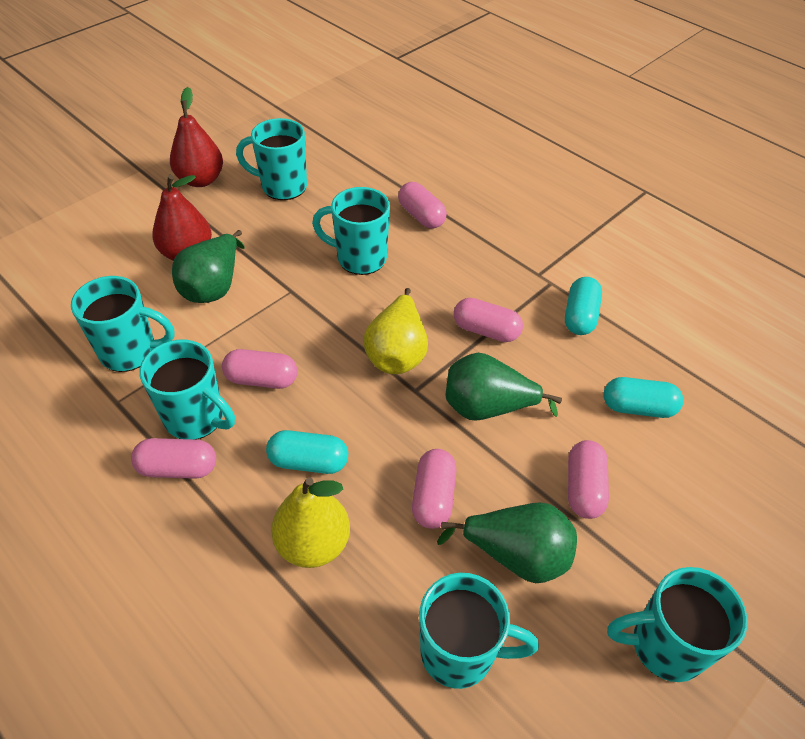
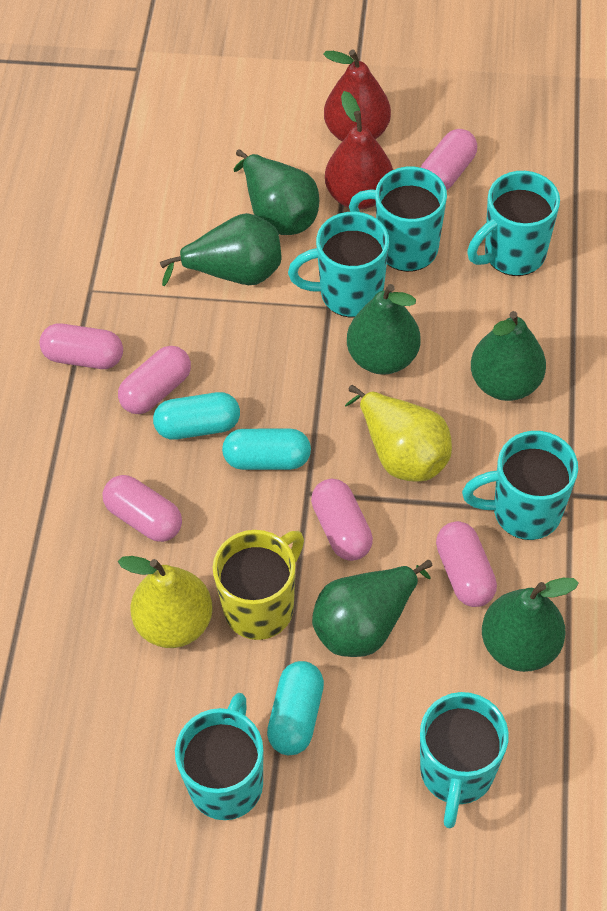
green pear: 3 -> 6
yellow mug: 0 -> 1

